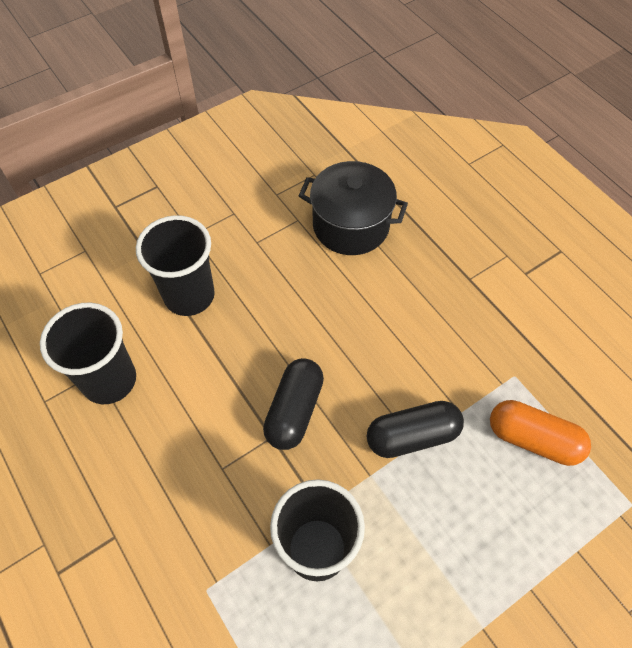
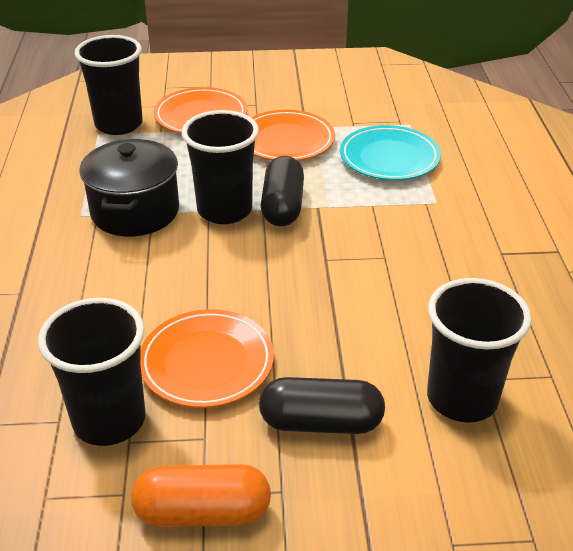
black cup: 3 -> 4
orange plate: 0 -> 3
turquoise plate: 0 -> 1

